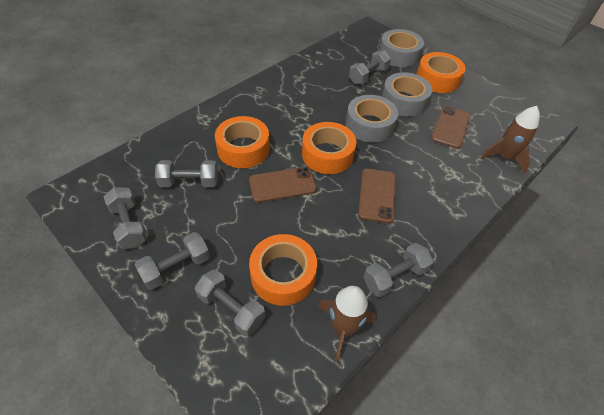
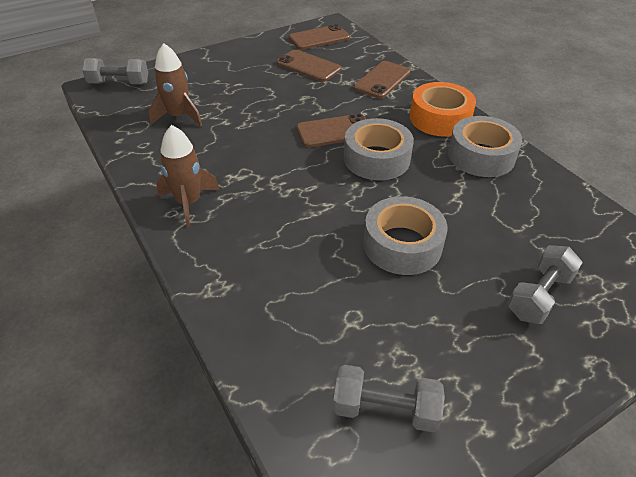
brown phone: 3 -> 4
grey dumbbell: 6 -> 3
orange tape: 4 -> 1

